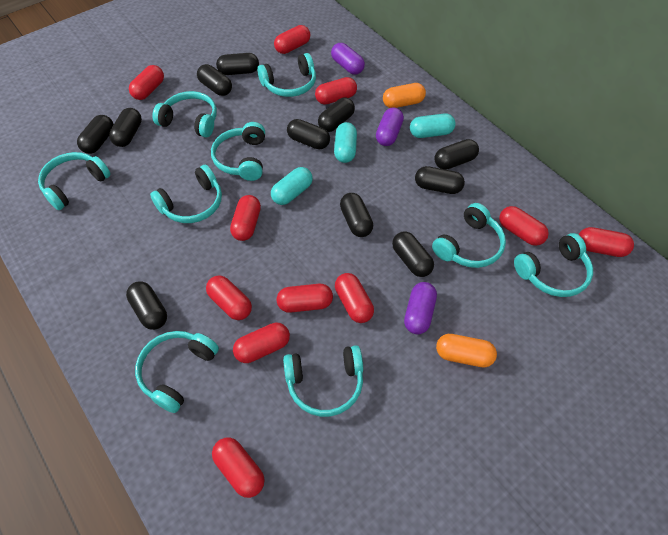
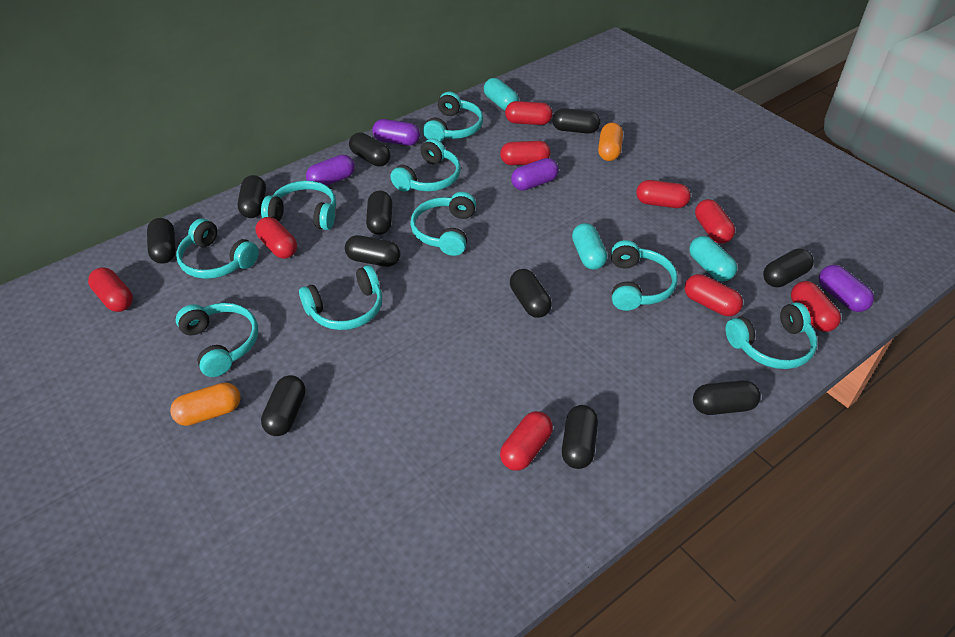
purple capsule: 3 -> 4
red capsule: 11 -> 9

